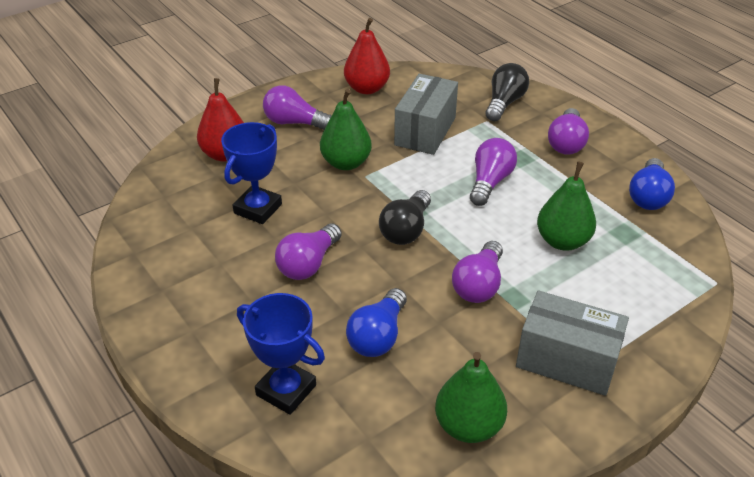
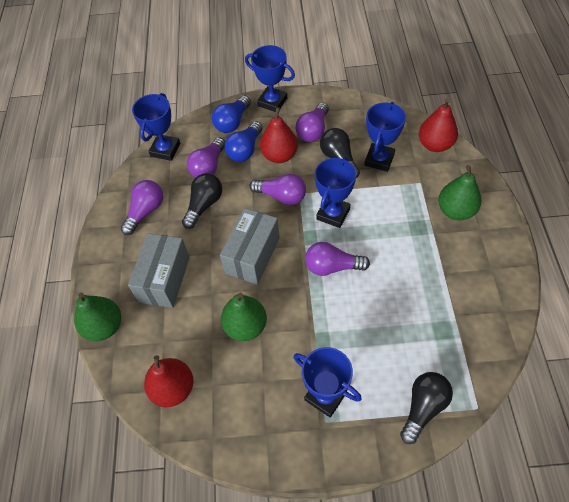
black light bulb: 2 -> 3
blue trophy: 2 -> 5
red pear: 2 -> 3

